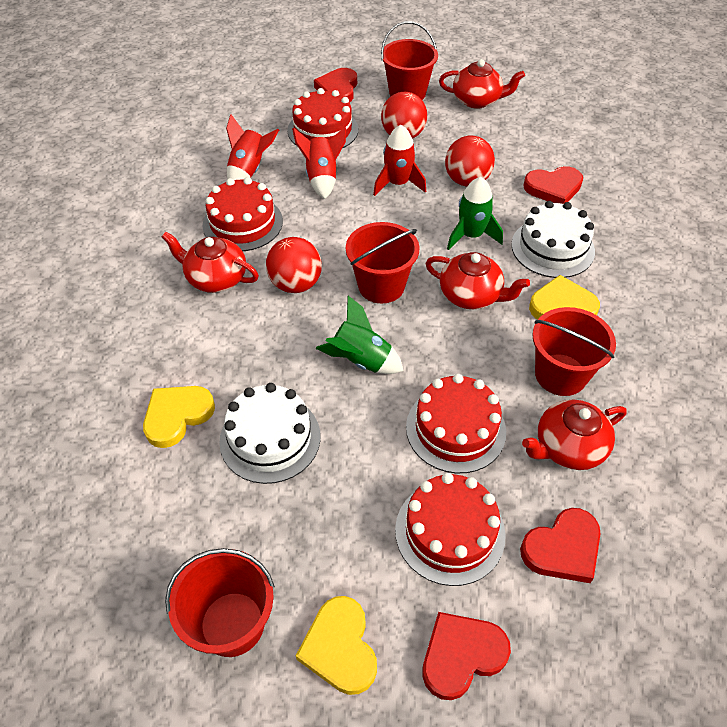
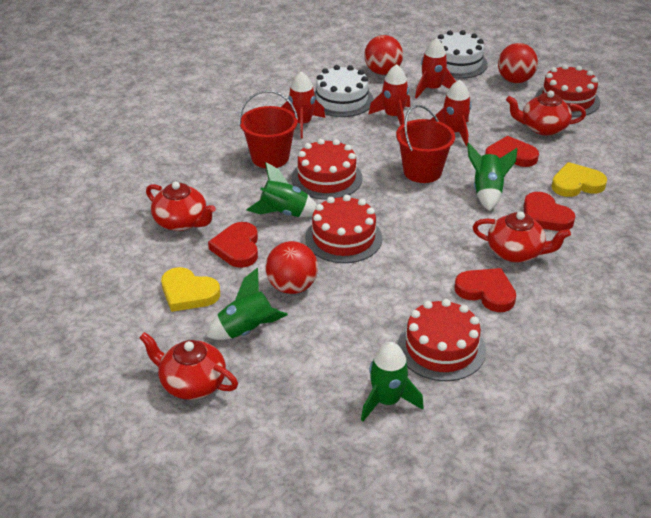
green rocket: 2 -> 4
red bucket: 4 -> 2
red rocket: 3 -> 4
yellow heart: 3 -> 2

